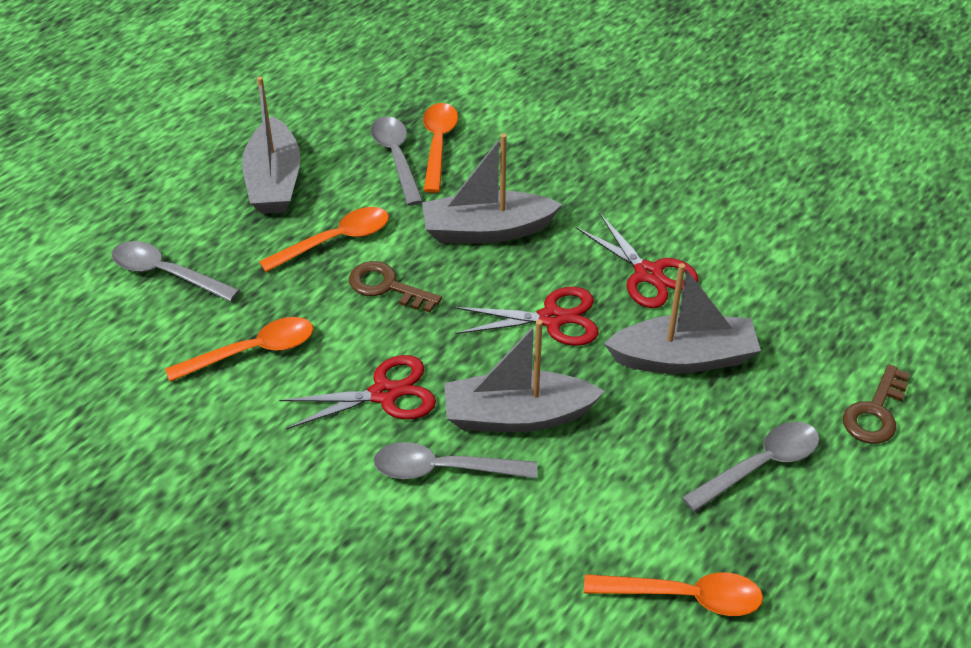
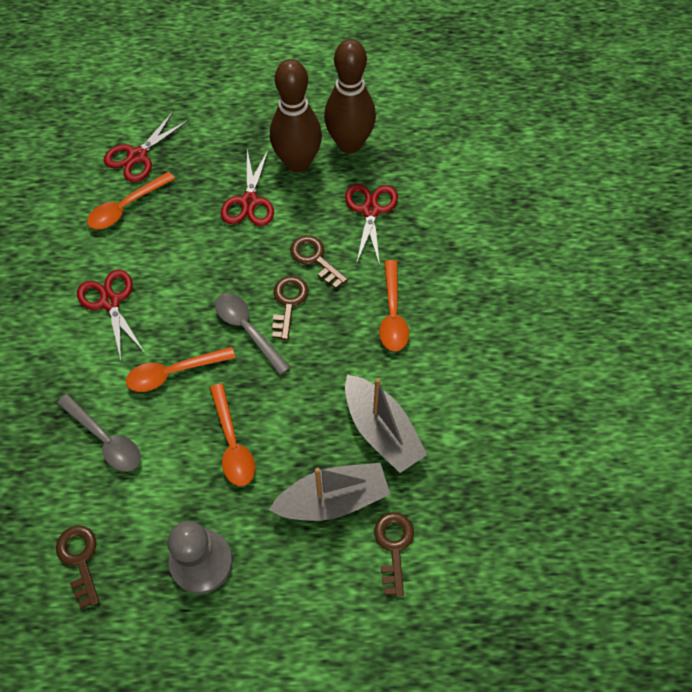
brown bowling pin: 0 -> 2
brown key: 2 -> 4
grey boat: 4 -> 2
grey pawn: 0 -> 1
grey spoon: 4 -> 2
red scissors: 3 -> 4

